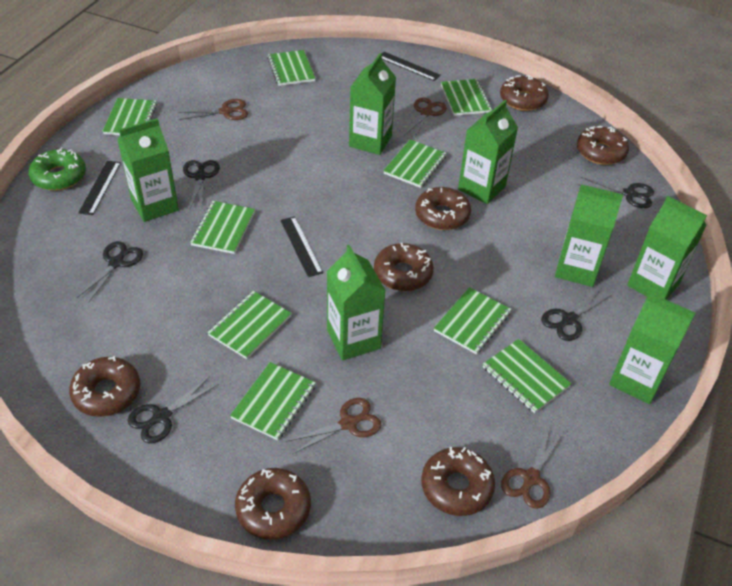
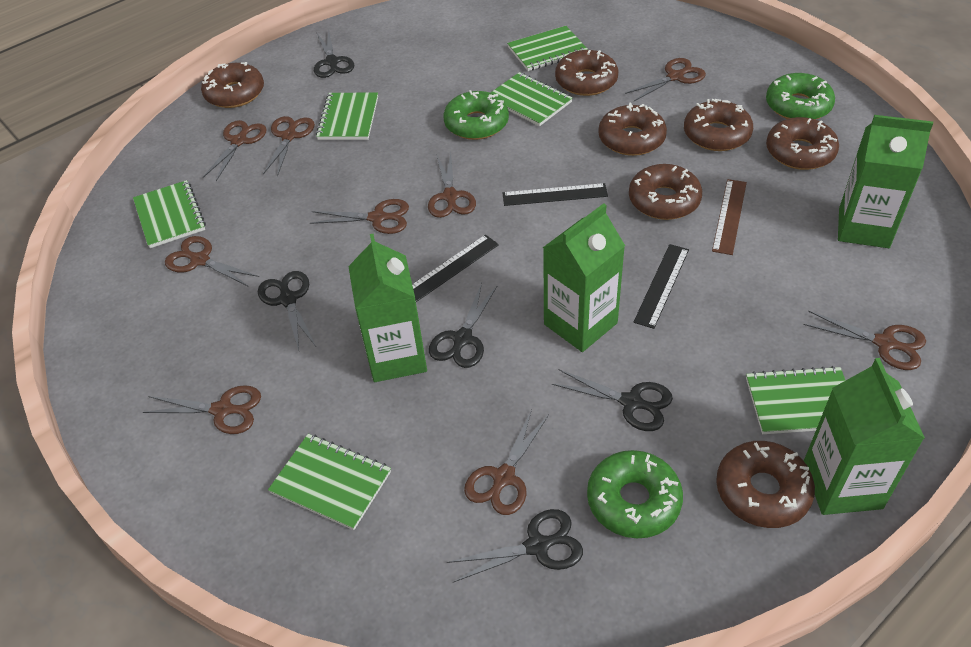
brown ruler: 0 -> 1
brown scissors: 4 -> 9
green carton: 7 -> 4
green donut: 1 -> 3
green notebook: 9 -> 6

